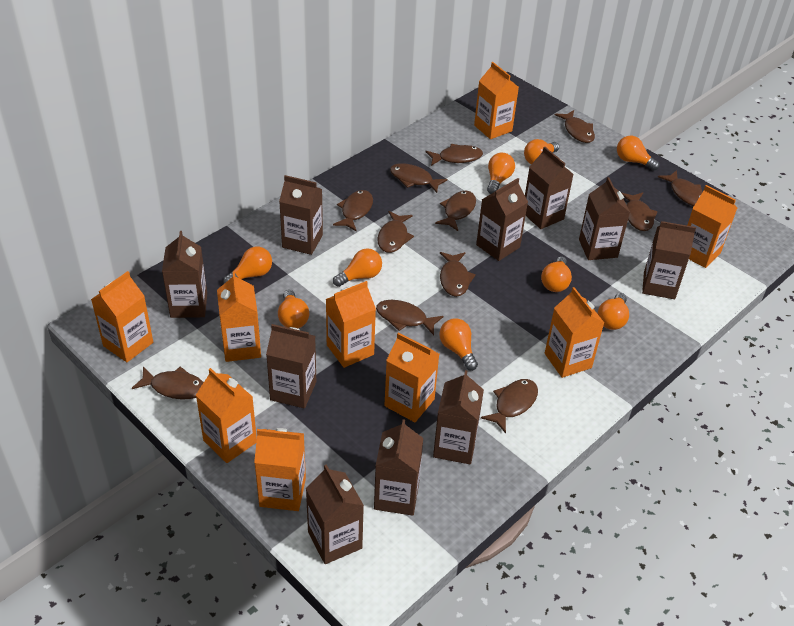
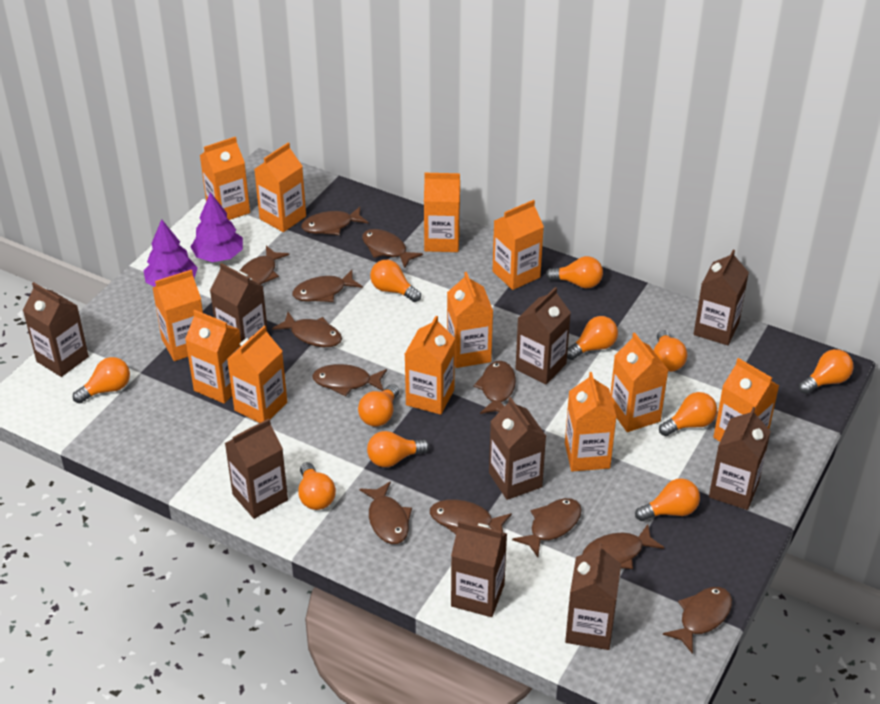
brown carton: 10 -> 9
orange carton: 9 -> 12
orange light bulb: 9 -> 11
purple tree: 0 -> 2

